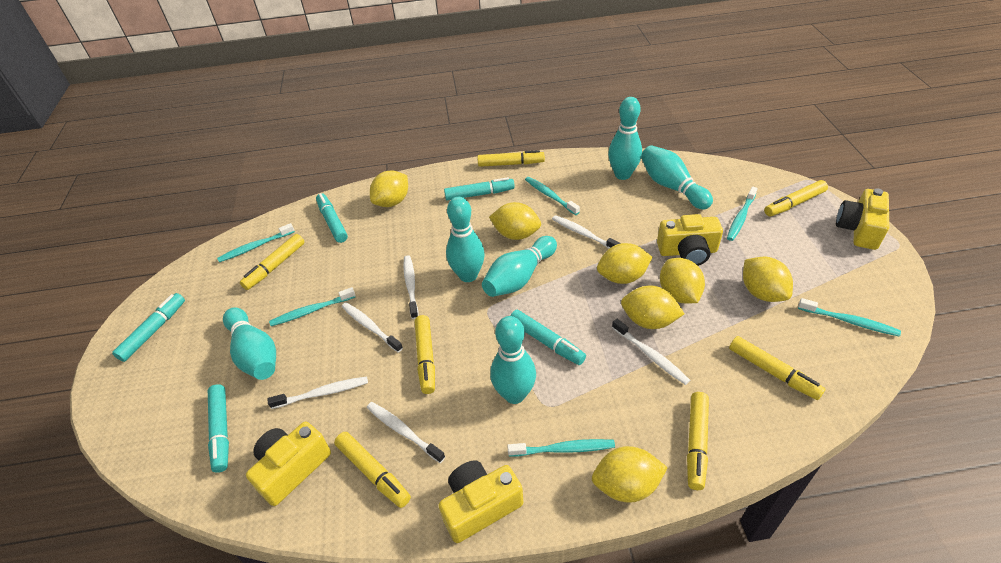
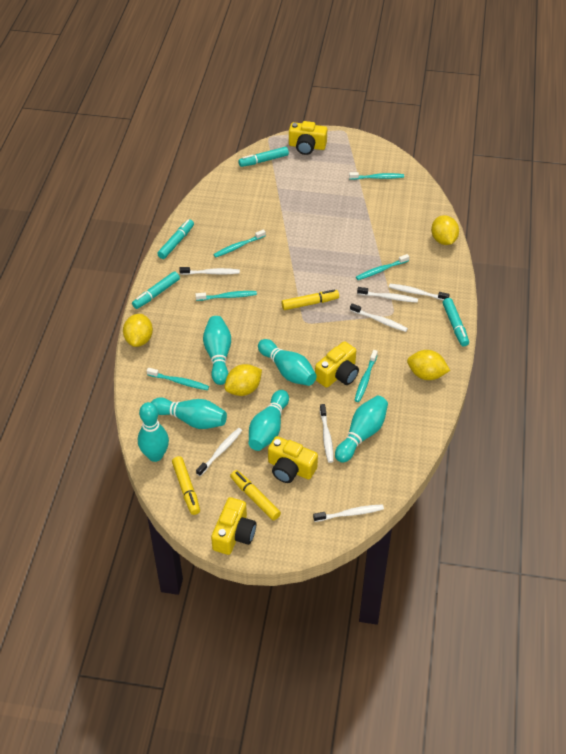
turquoise marker: 5 -> 4
white toothbrush: 6 -> 7
yellow lemon: 7 -> 4
yellow marker: 7 -> 3

